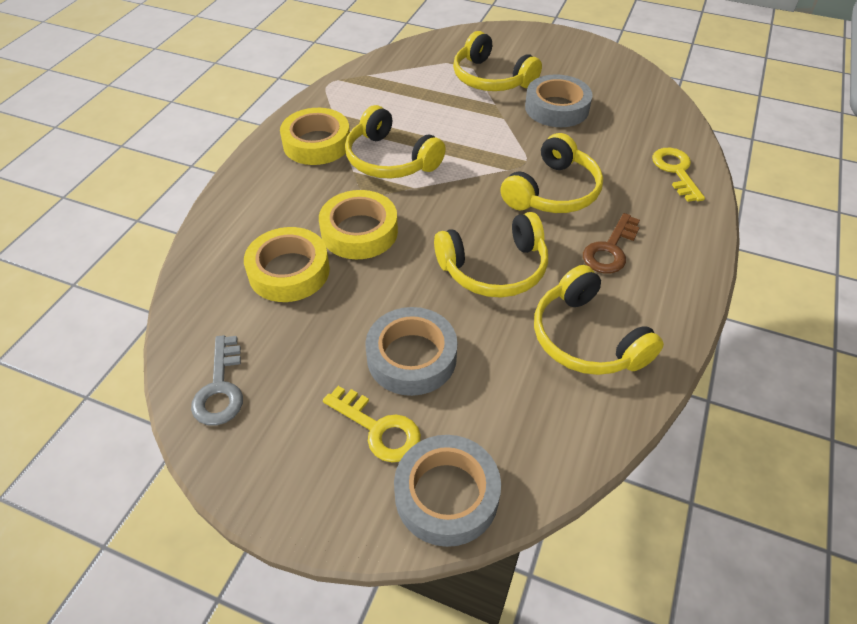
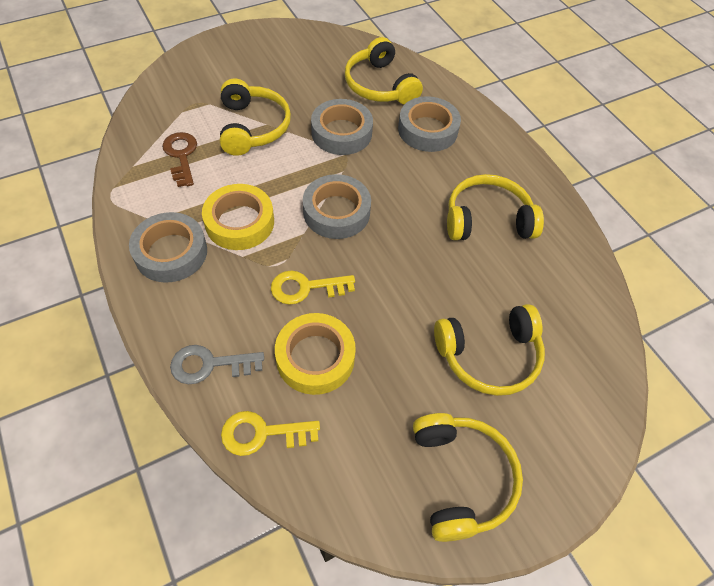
grey tape: 3 -> 4
yellow tape: 3 -> 2

